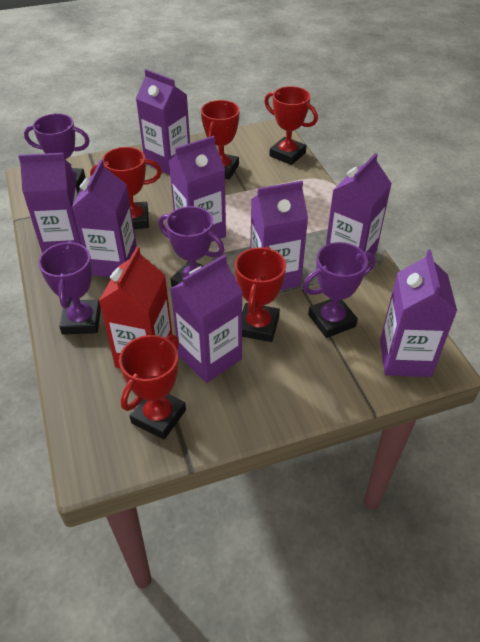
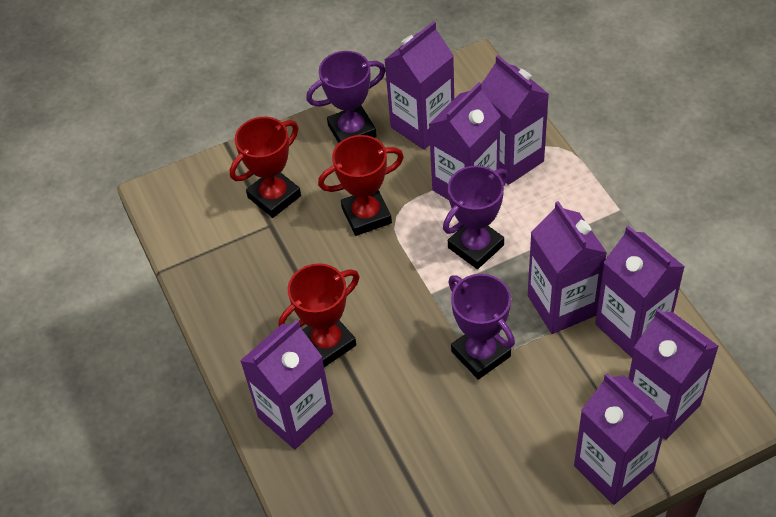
purple trophy: 4 -> 3
red carton: 1 -> 0
red trophy: 5 -> 3

